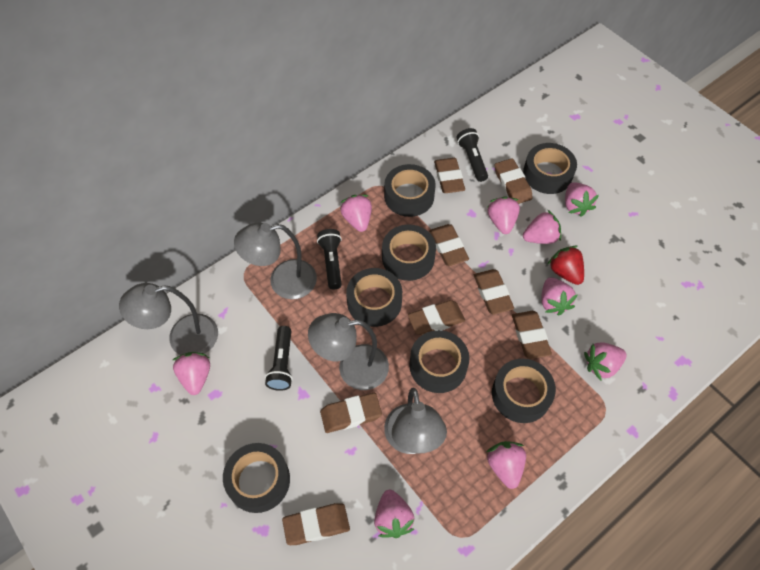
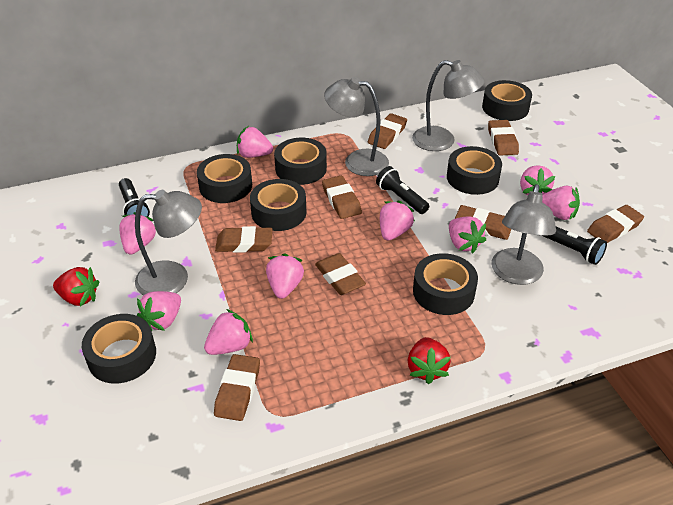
red strawberry: 1 -> 2

